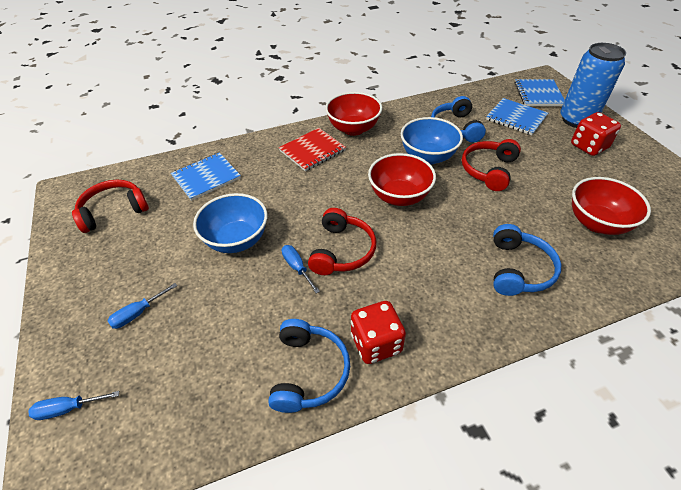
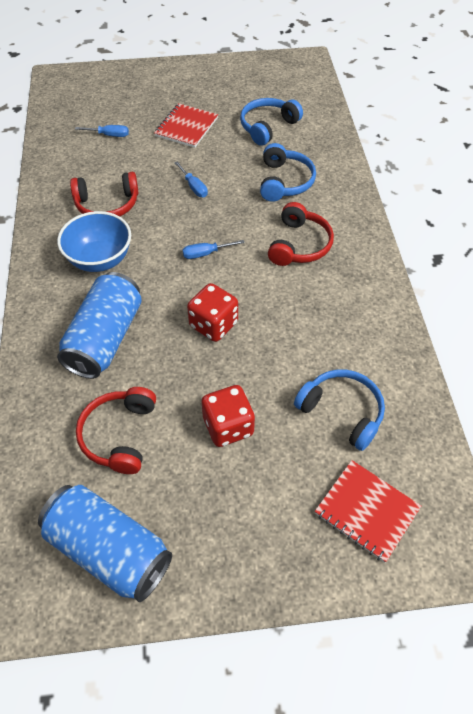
blue bowl: 2 -> 1
blue can: 1 -> 2
blue notebook: 3 -> 0
red bowl: 3 -> 0
red notebook: 1 -> 2

